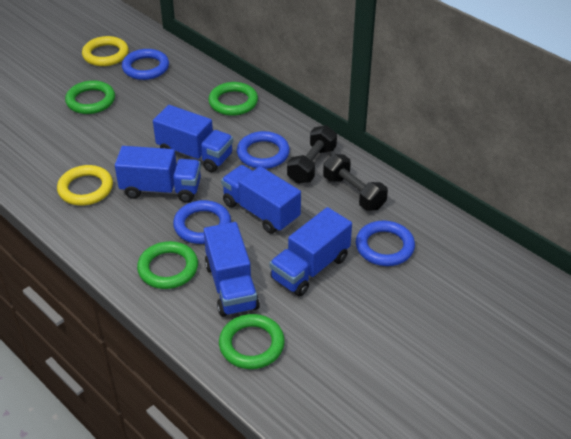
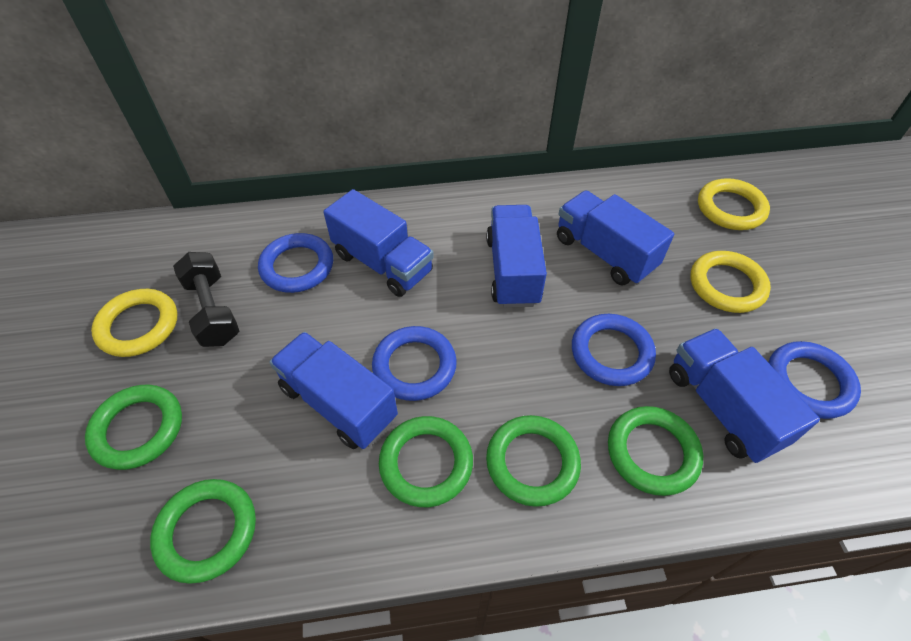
black dumbbell: 2 -> 1
green ring: 4 -> 5
yellow ring: 2 -> 3

